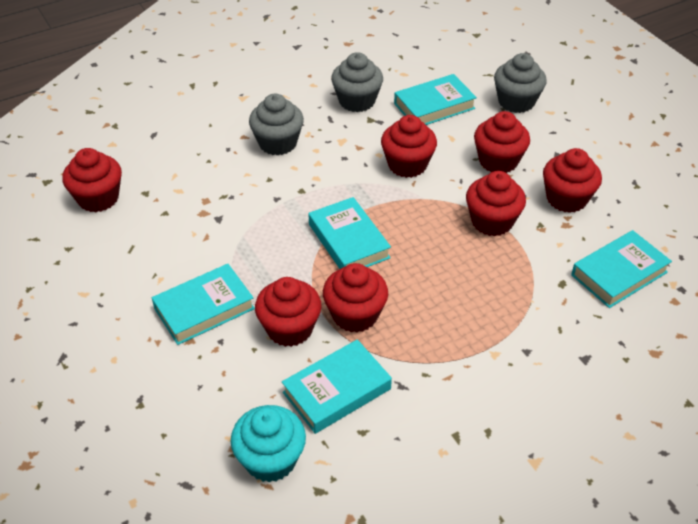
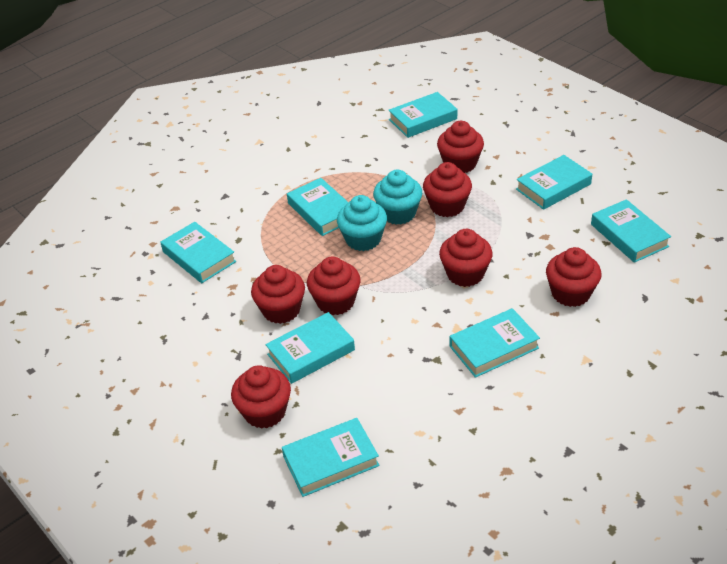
grey cupcake: 3 -> 0
turquoise book: 5 -> 8
turquoise cupcake: 1 -> 2

